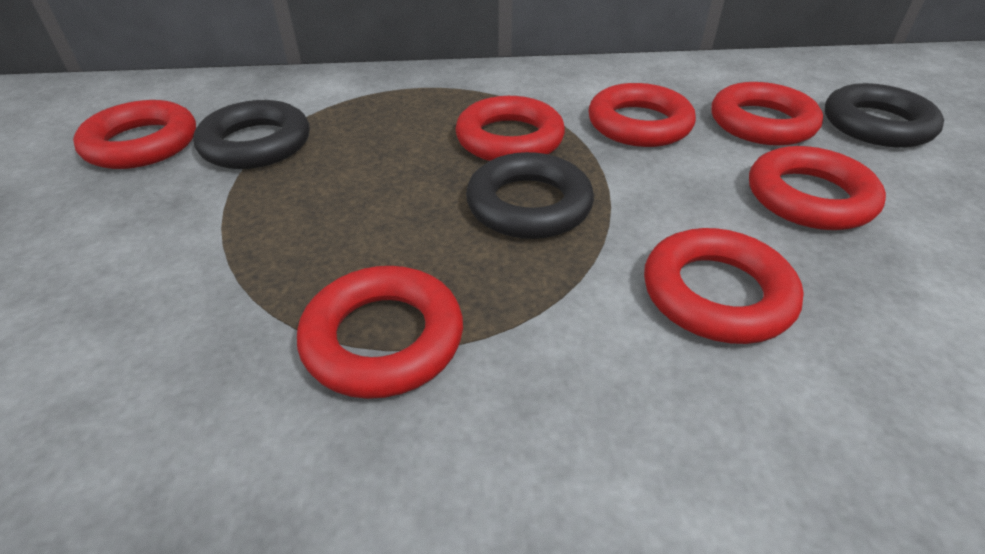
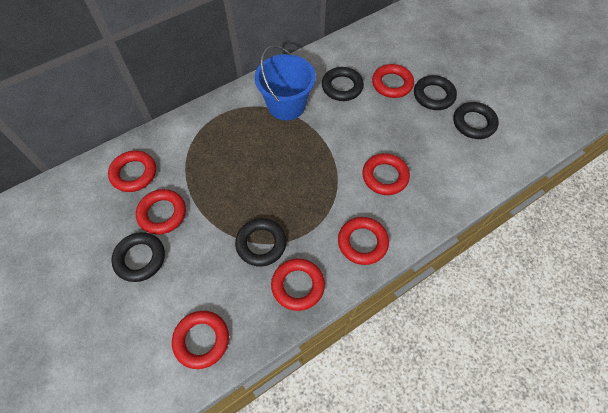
black ring: 3 -> 5
blue bucket: 0 -> 1

